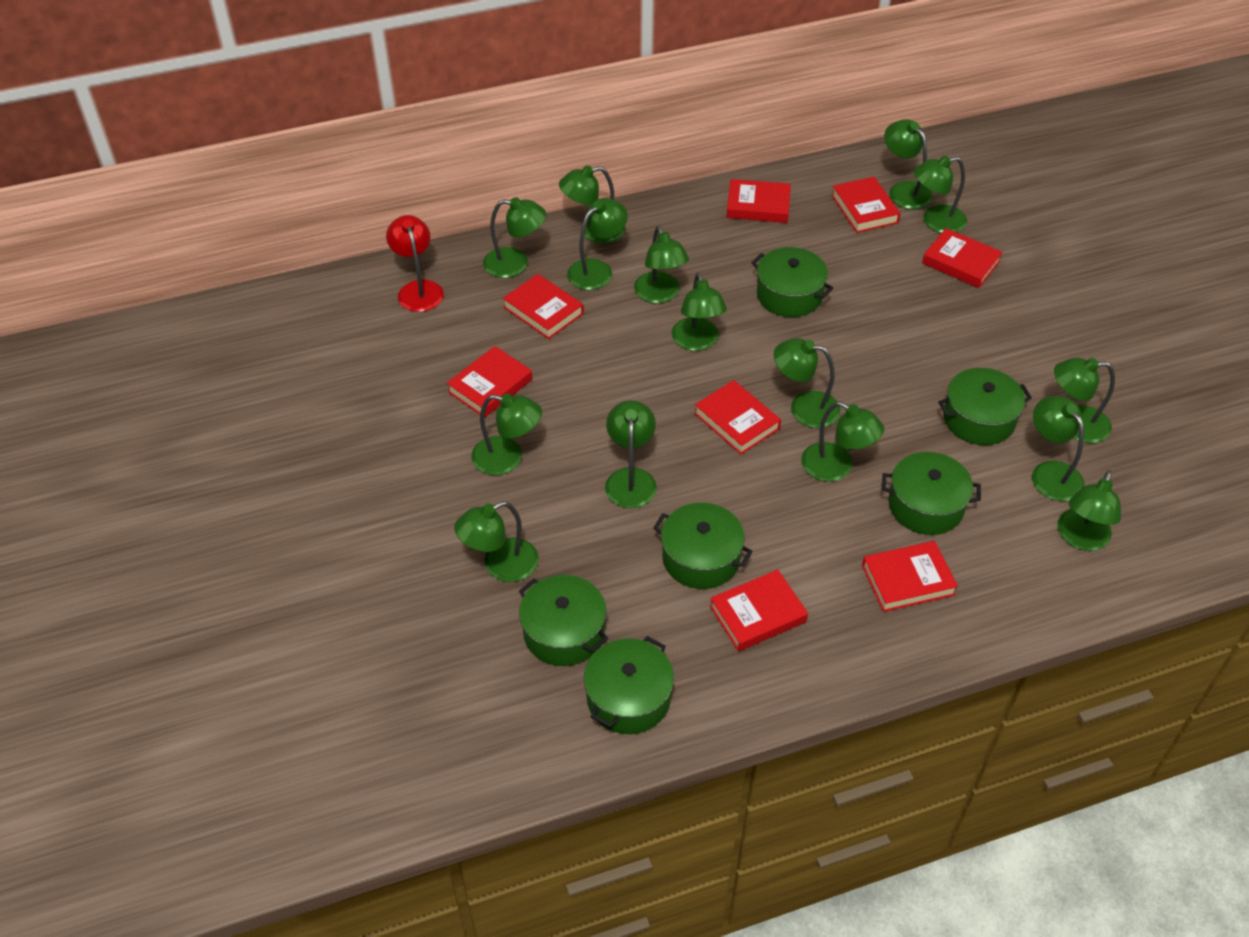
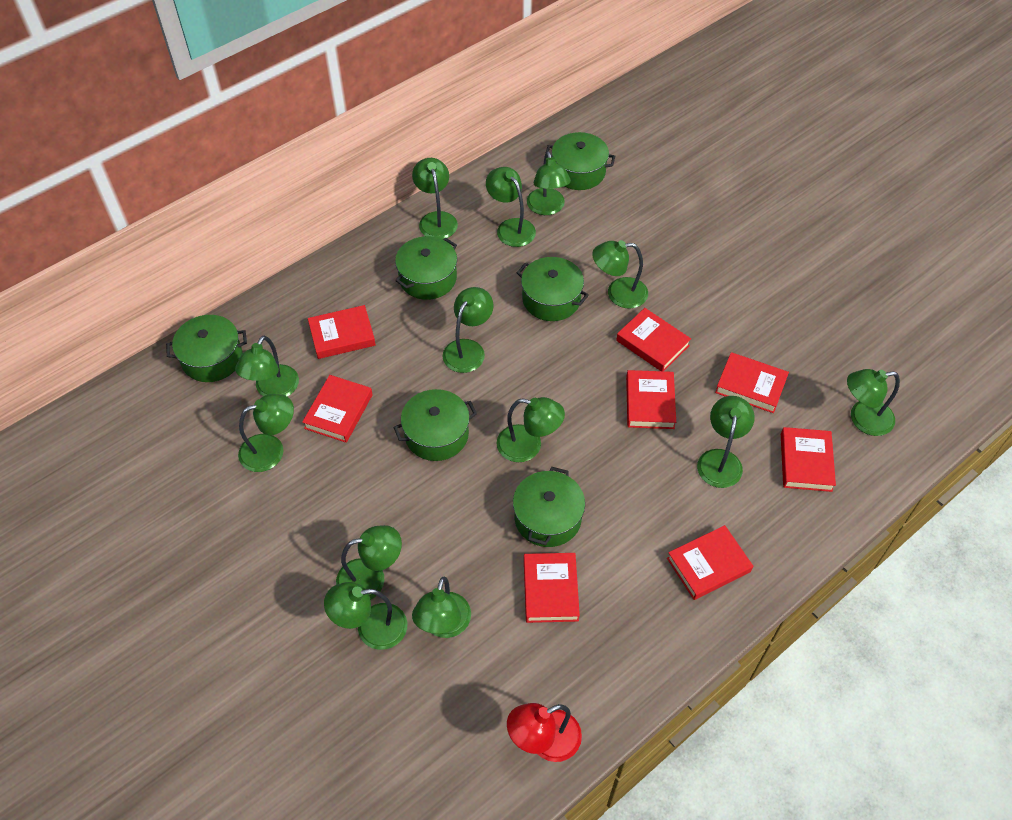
green lamp: 15 -> 13

